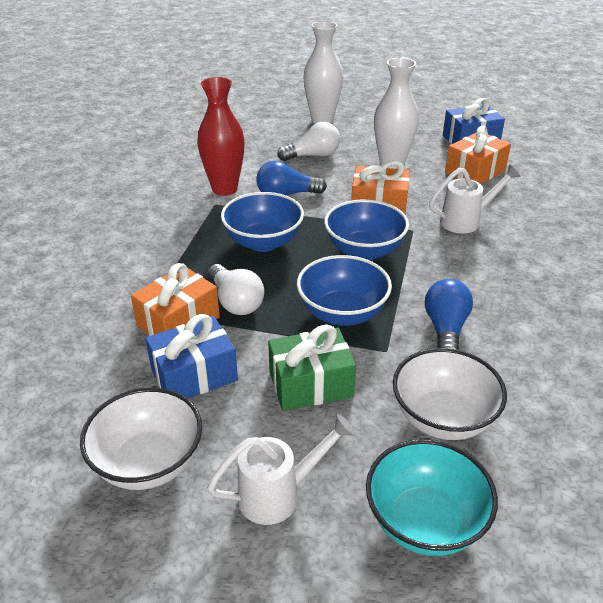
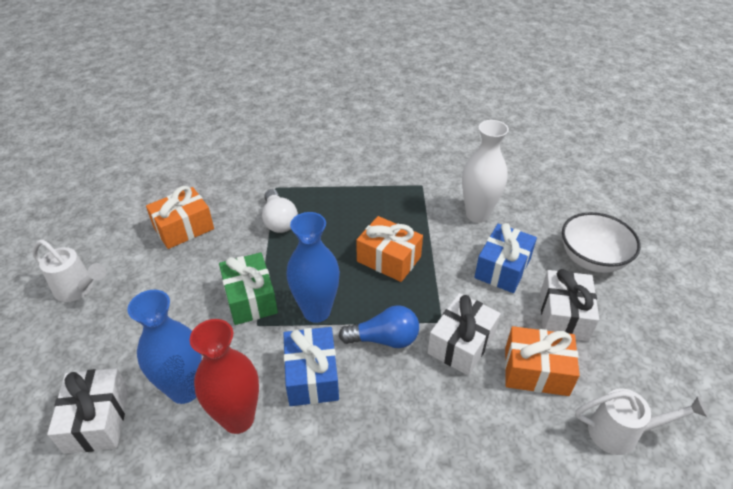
blue bowl: 3 -> 0
blue light bulb: 2 -> 1
blue vase: 0 -> 2
turquoise bowl: 1 -> 0
white bowl: 2 -> 1
white gift: 0 -> 3
white light bulb: 2 -> 1
white vase: 2 -> 1

